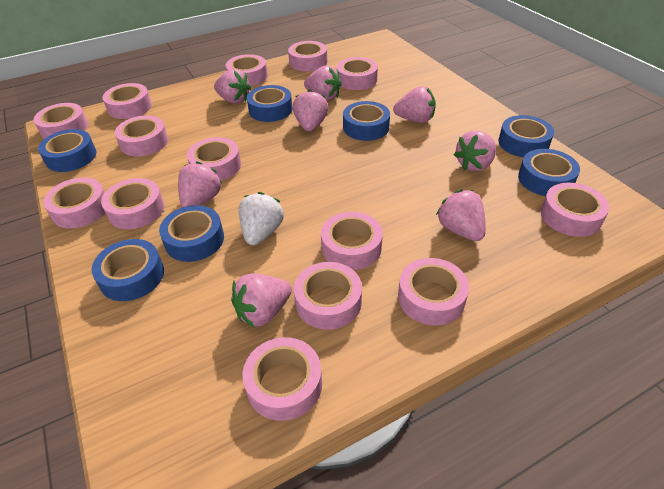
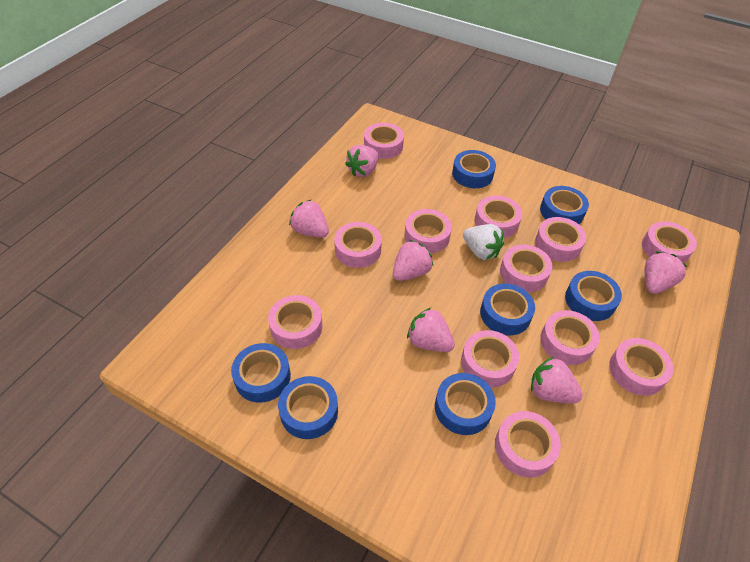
pink strawberry: 8 -> 6
pink tape: 14 -> 12

